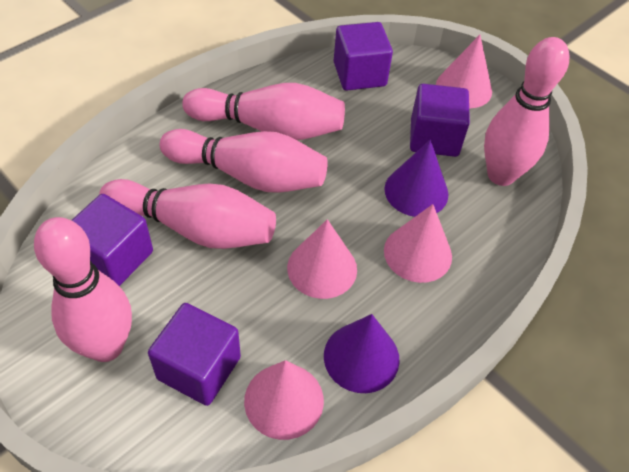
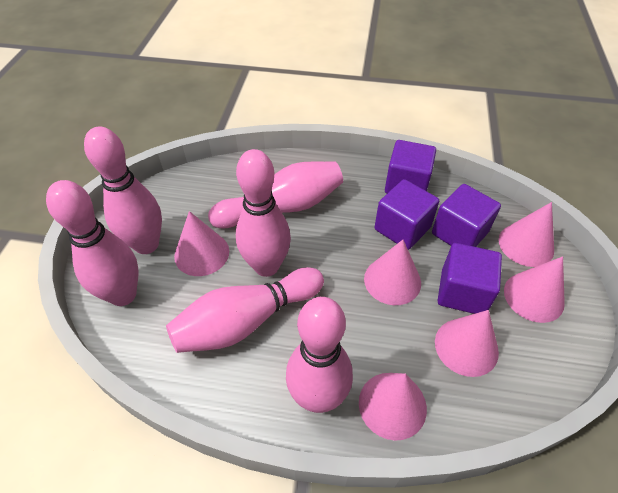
pink bowling pin: 5 -> 6
pink cone: 4 -> 6
purple cone: 2 -> 0

